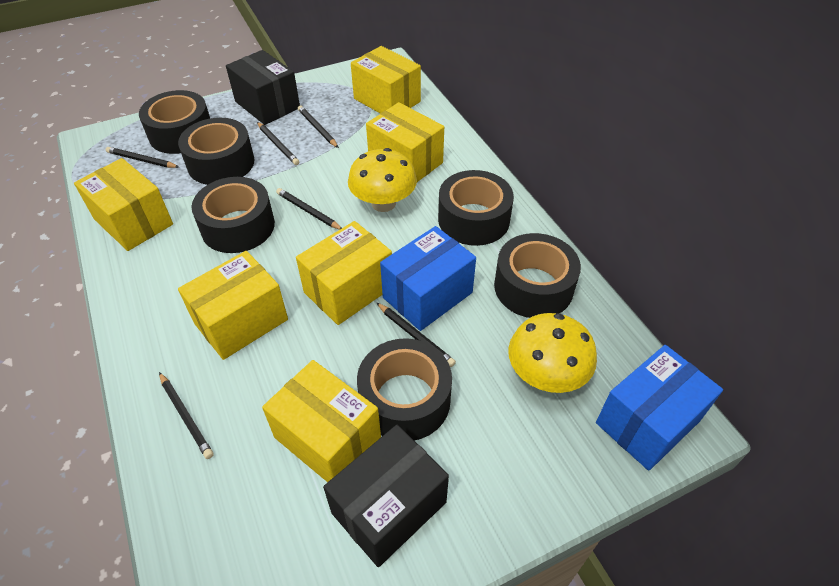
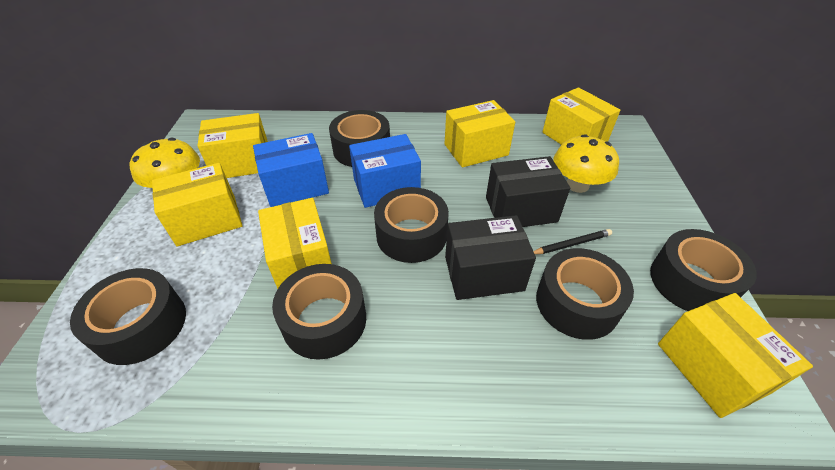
black pencil: 6 -> 1

